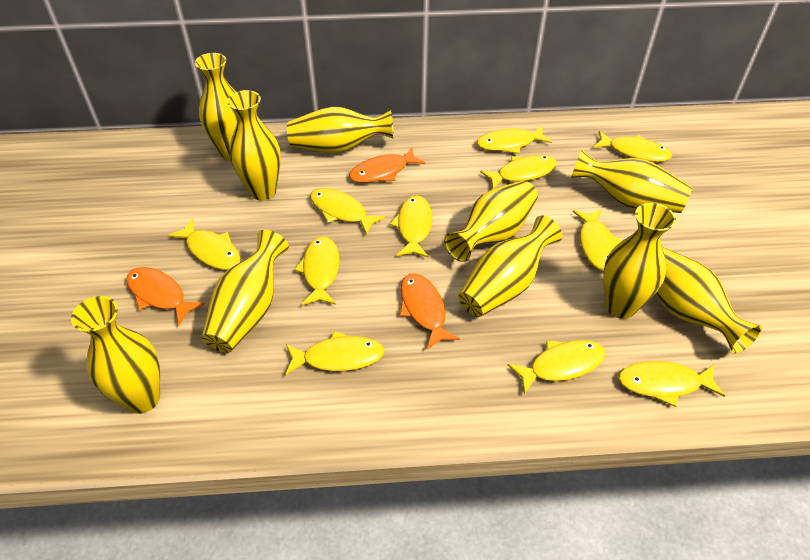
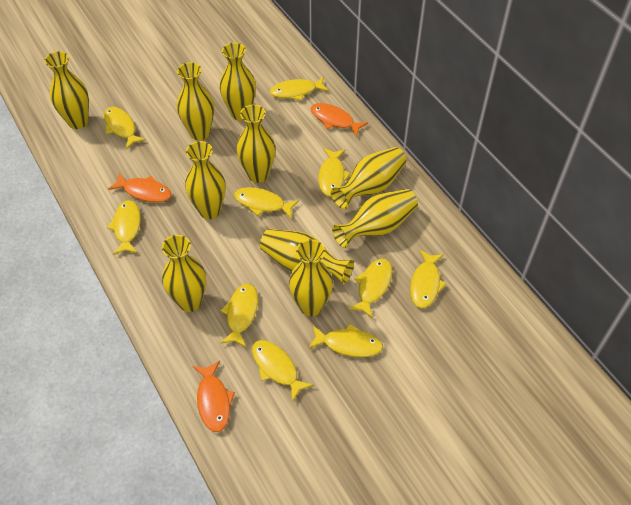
yellow fish: 11 -> 10

